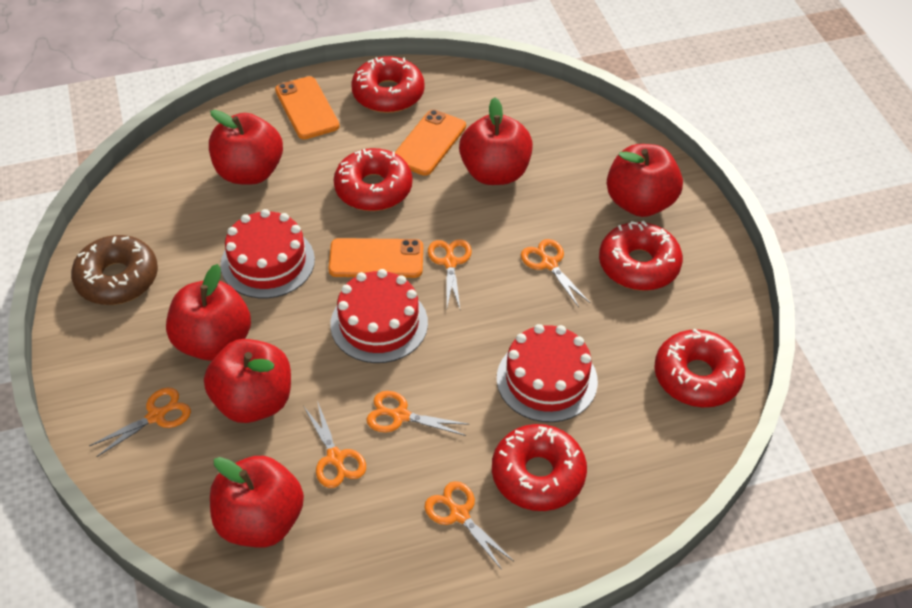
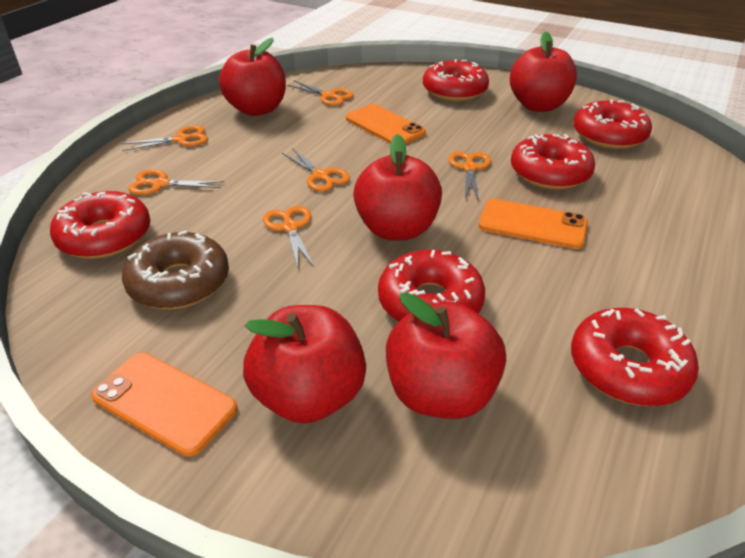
red apple: 6 -> 5
red cake: 3 -> 0
red donut: 5 -> 6

